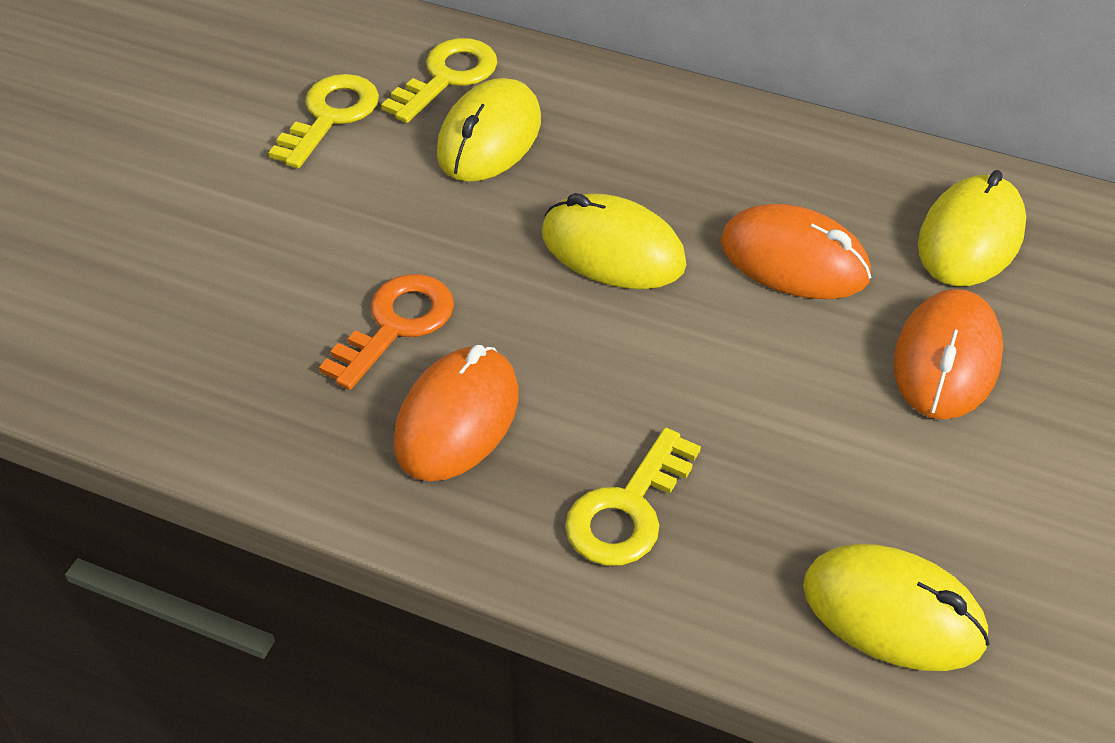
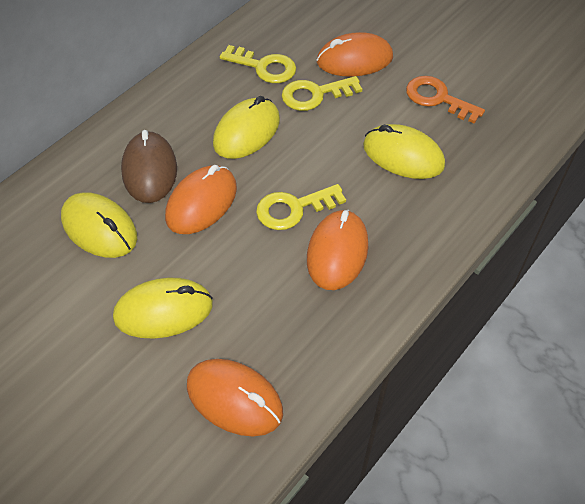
brown mouse: 0 -> 1
orange mouse: 3 -> 4

